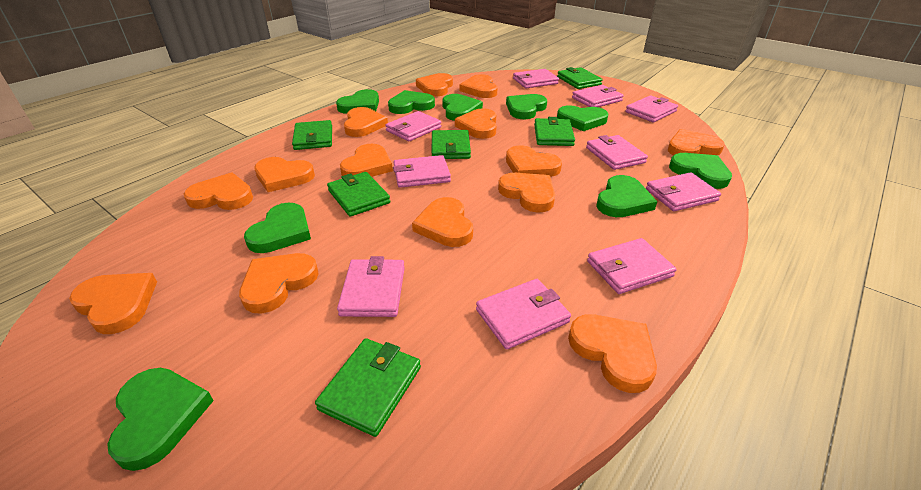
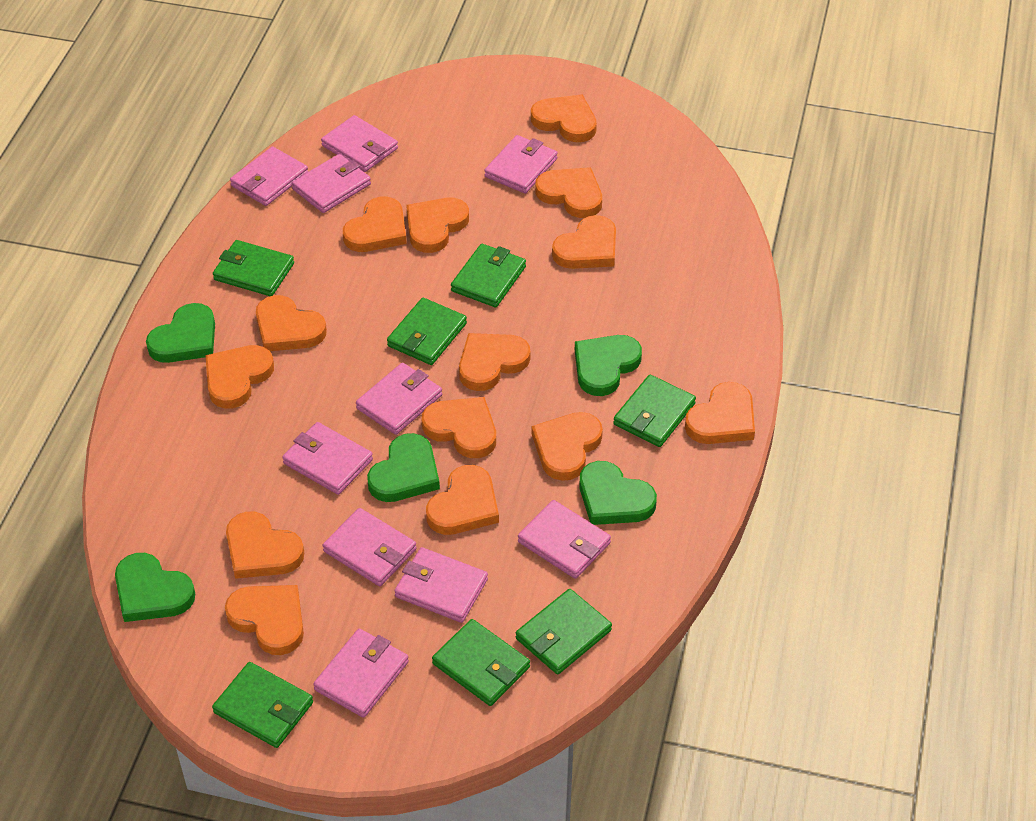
green heart: 9 -> 5
green wallet: 6 -> 7

